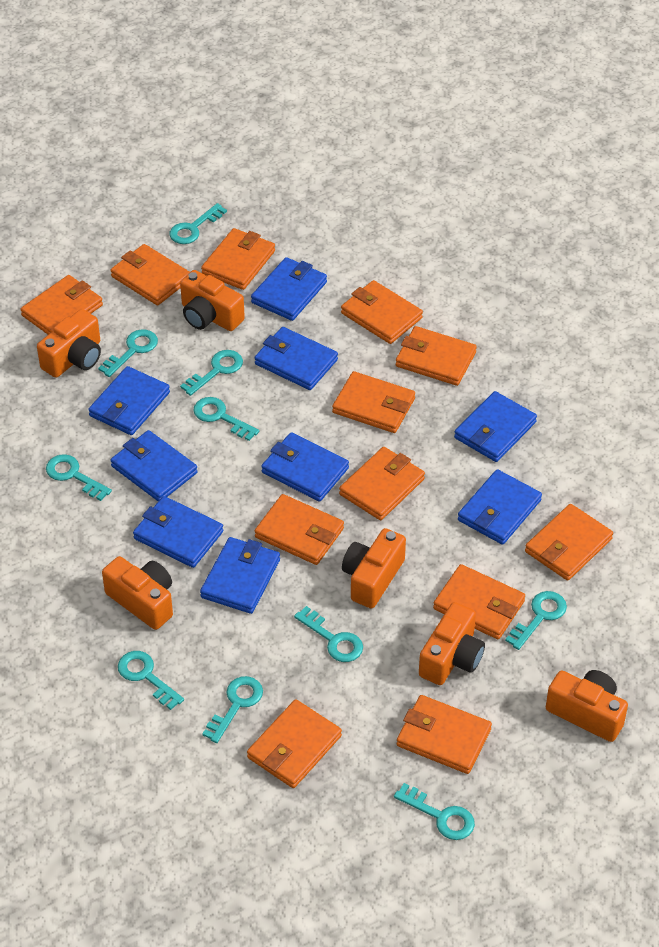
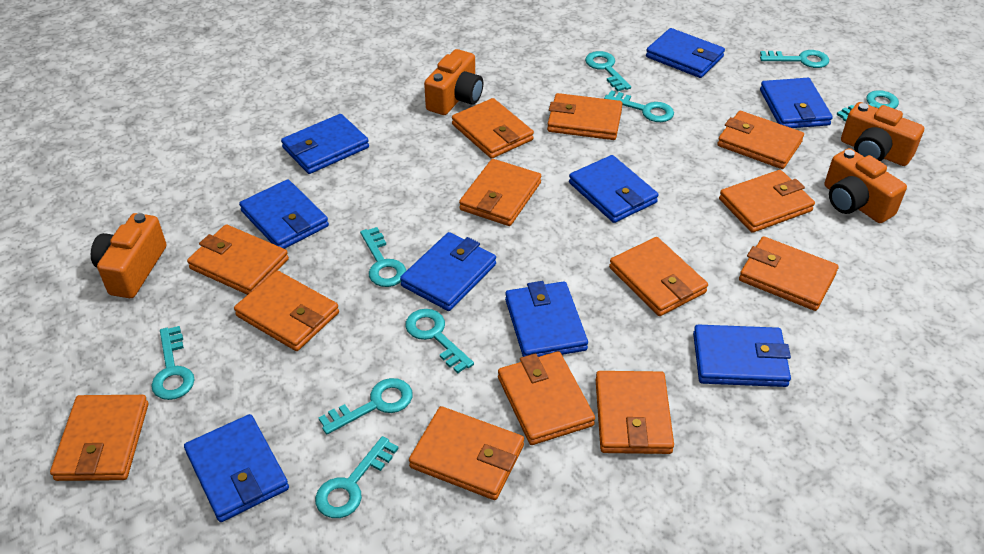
orange camera: 6 -> 4
orange wallet: 12 -> 13
turquoise key: 10 -> 9

